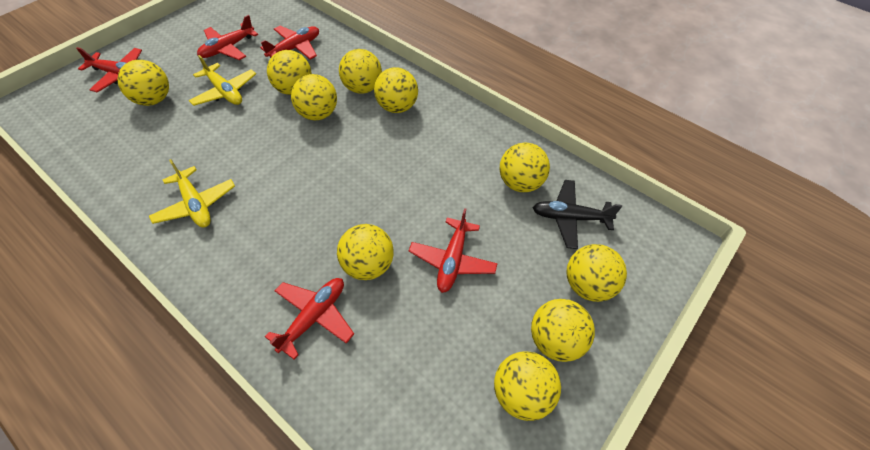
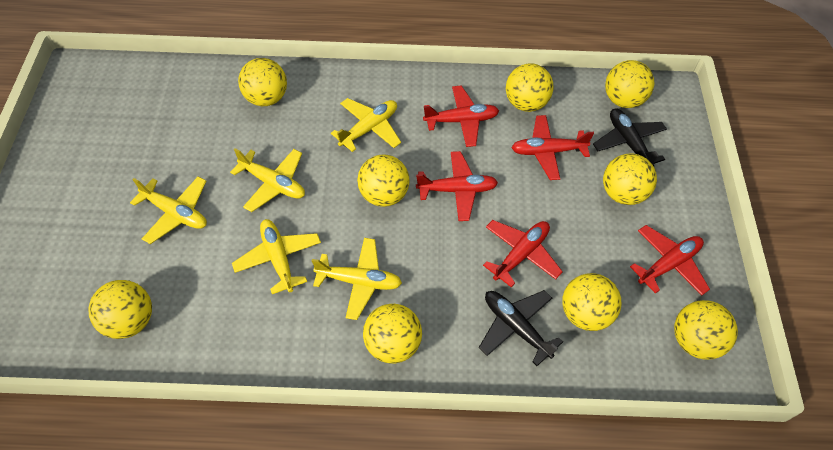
black plane: 1 -> 2
yellow ball: 10 -> 9
yellow plane: 2 -> 5

